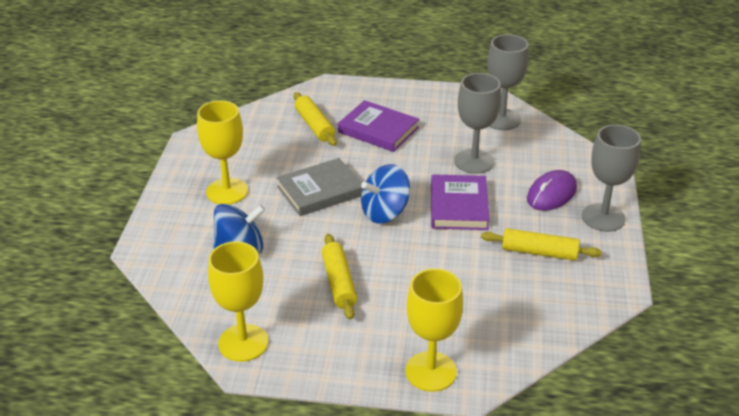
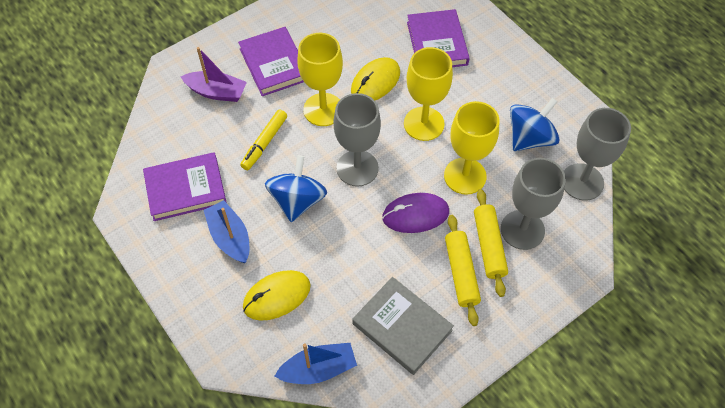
blue boat: 0 -> 2
purple boat: 0 -> 1
purple book: 2 -> 3
yellow marker: 0 -> 1
yellow mouse: 0 -> 2
yellow rolling pin: 3 -> 2

